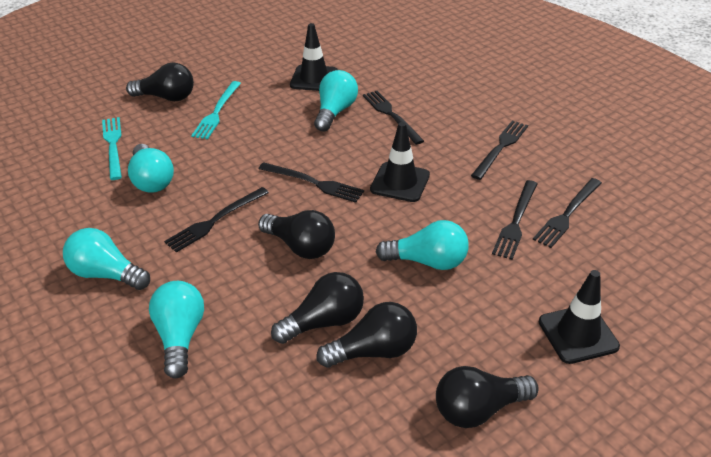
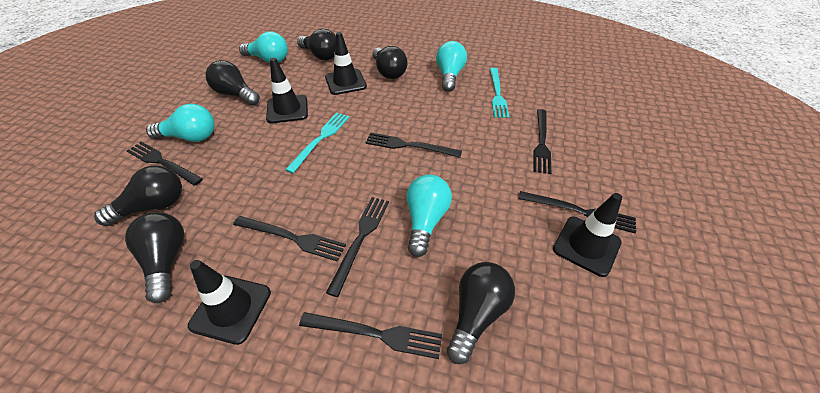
black fork: 6 -> 7
black light bulb: 5 -> 6
black traffic cone: 3 -> 4
turquoise light bulb: 5 -> 4

